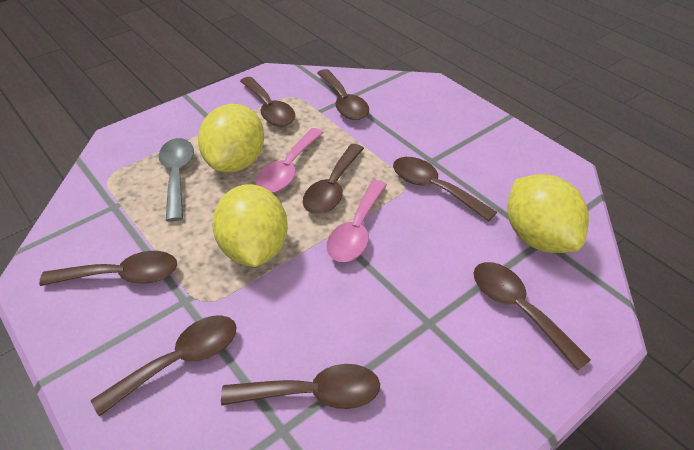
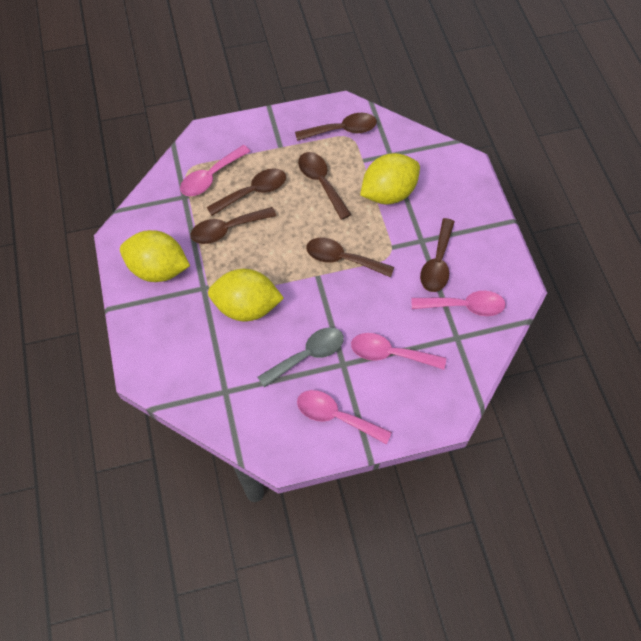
brown spoon: 8 -> 6
pink spoon: 2 -> 4

